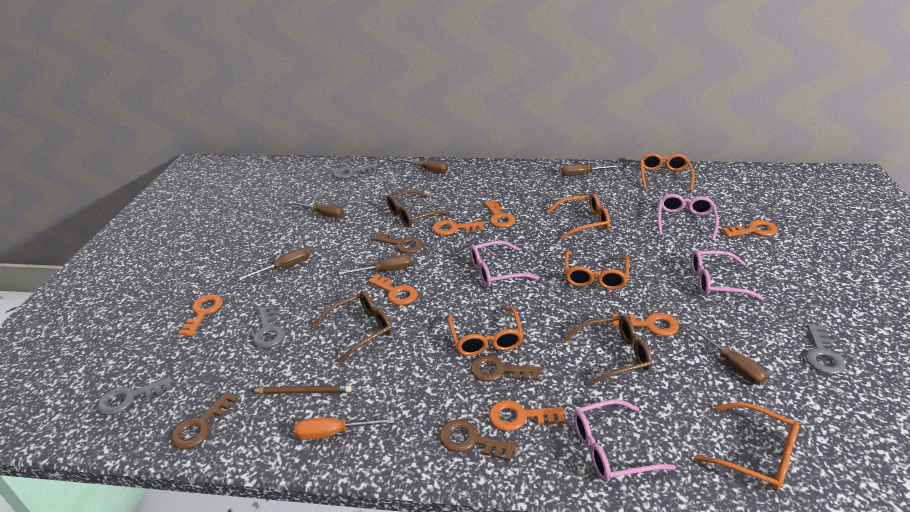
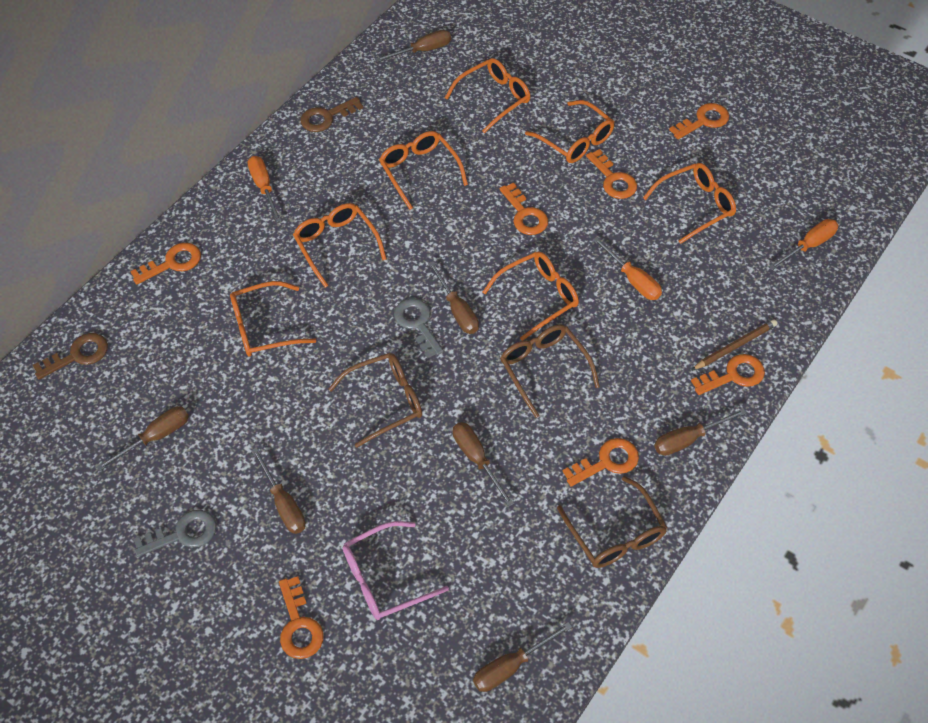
brown key: 4 -> 2
brown screwdriver: 6 -> 7
grey key: 4 -> 2
orange glasses: 5 -> 7
orange screwdriver: 1 -> 3
pink glasses: 4 -> 1

